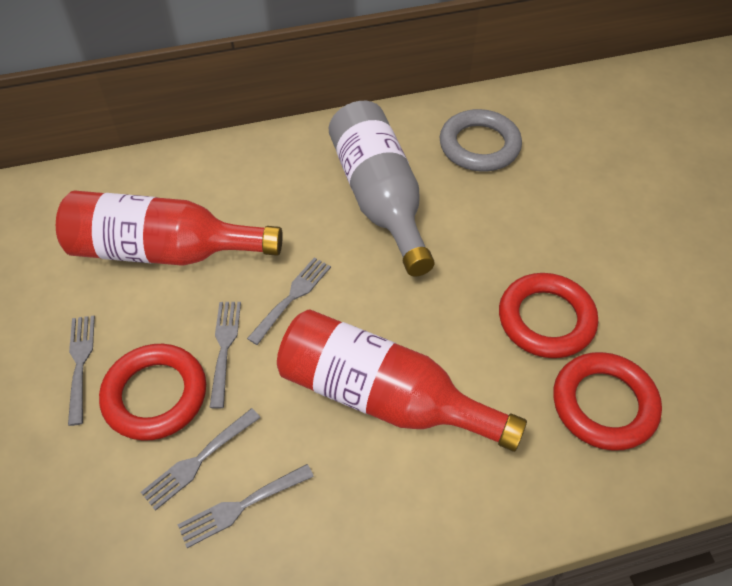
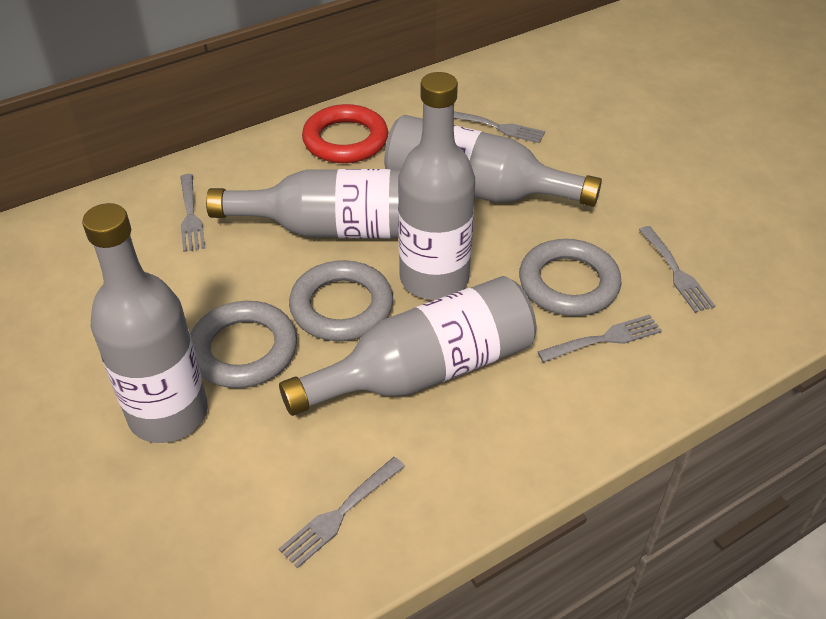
grey bottle: 1 -> 5
grey ring: 1 -> 3
red bottle: 2 -> 0
red ring: 3 -> 1

